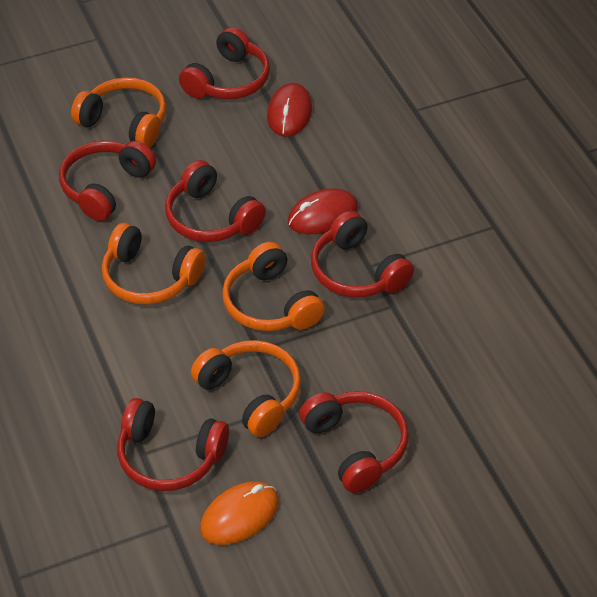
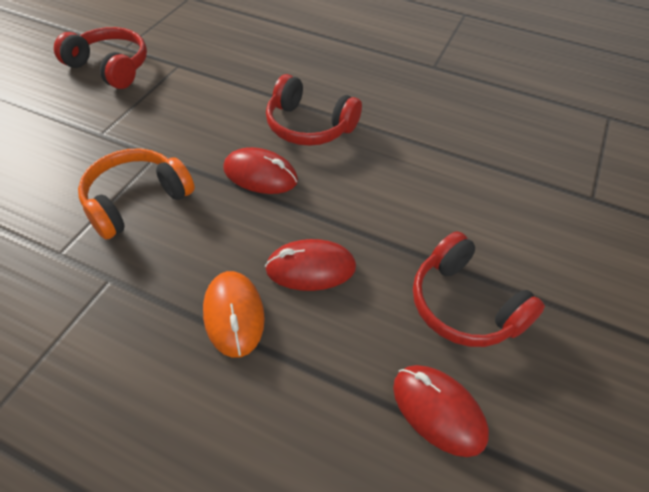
orange headphones: 4 -> 1
red headphones: 6 -> 3
red mouse: 2 -> 3

